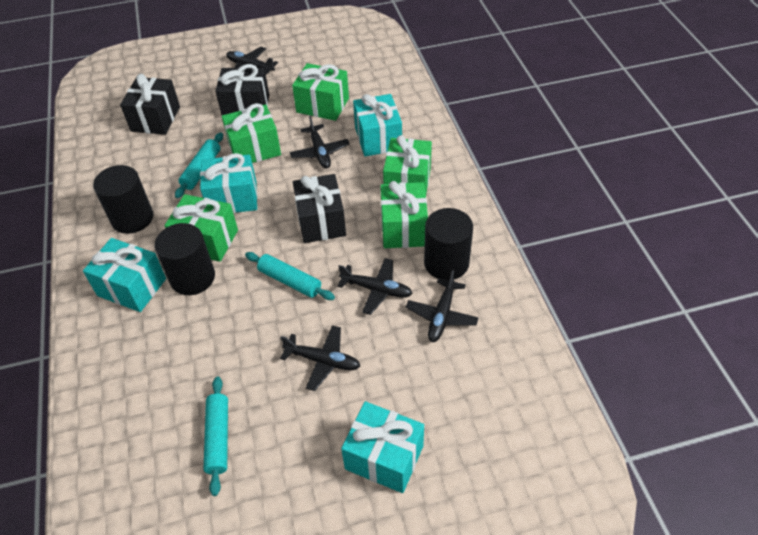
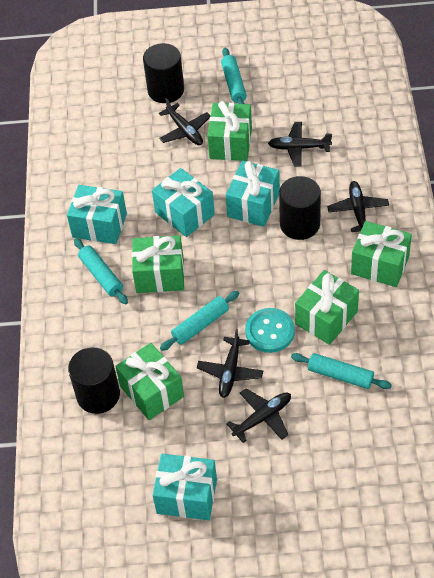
black gift: 3 -> 0
turquoise button: 0 -> 1
turquoise rolling pin: 3 -> 4

